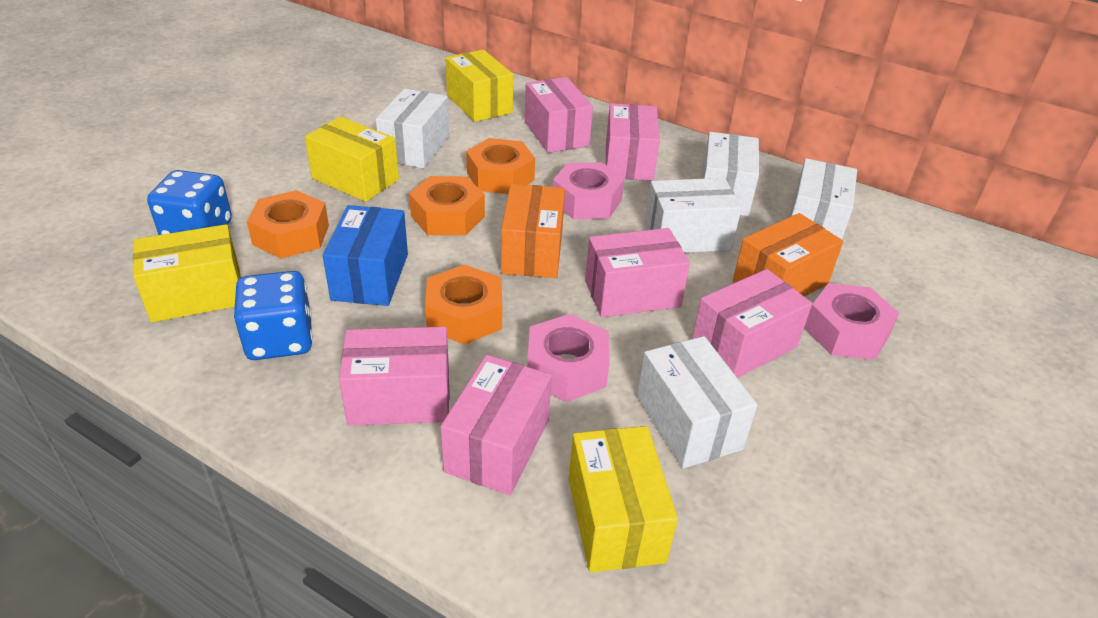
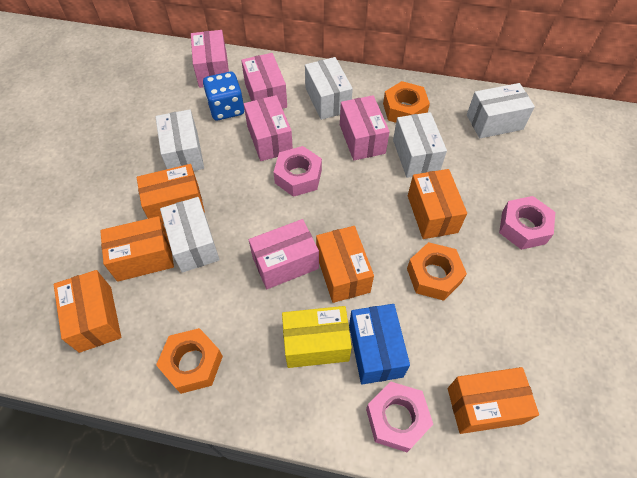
blue dice: 2 -> 1
orange box: 2 -> 6
orange nut: 4 -> 3
pink box: 6 -> 5
yellow box: 4 -> 1

